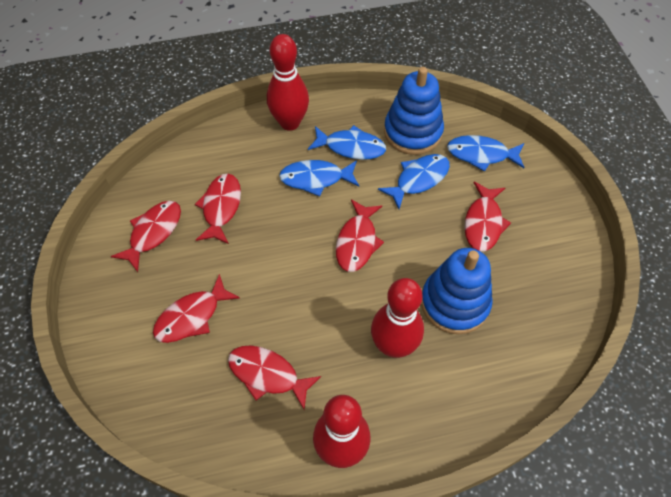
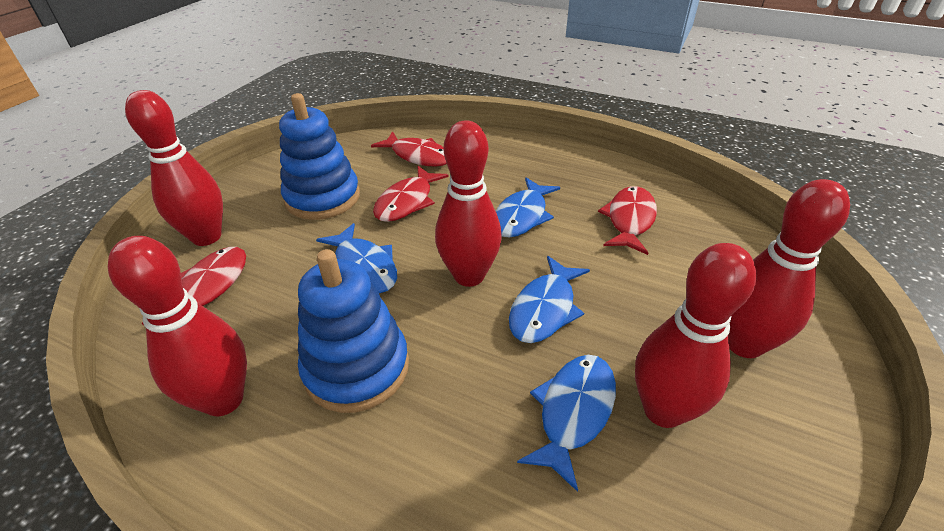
red bowling pin: 3 -> 5
red fish: 6 -> 4

